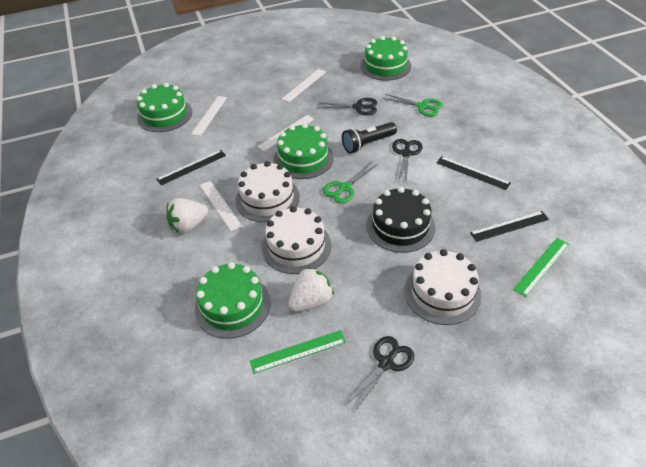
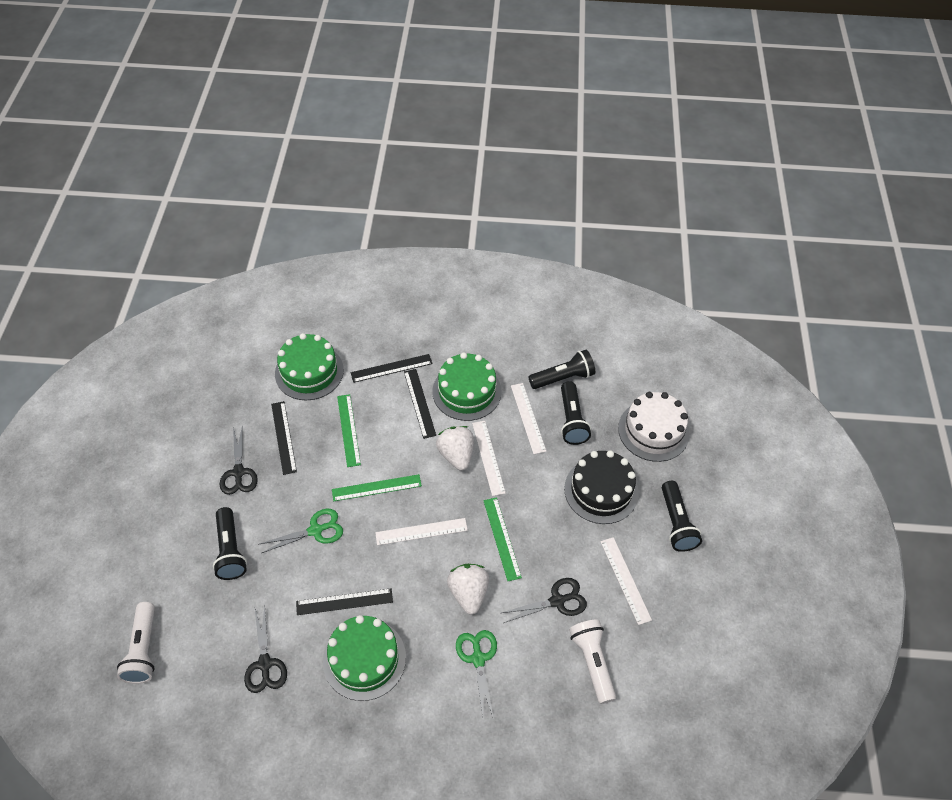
black flashlight: 1 -> 4
black ruler: 3 -> 4
green cake: 4 -> 3
green ruler: 2 -> 3
white cake: 3 -> 1
white flashlight: 0 -> 2

